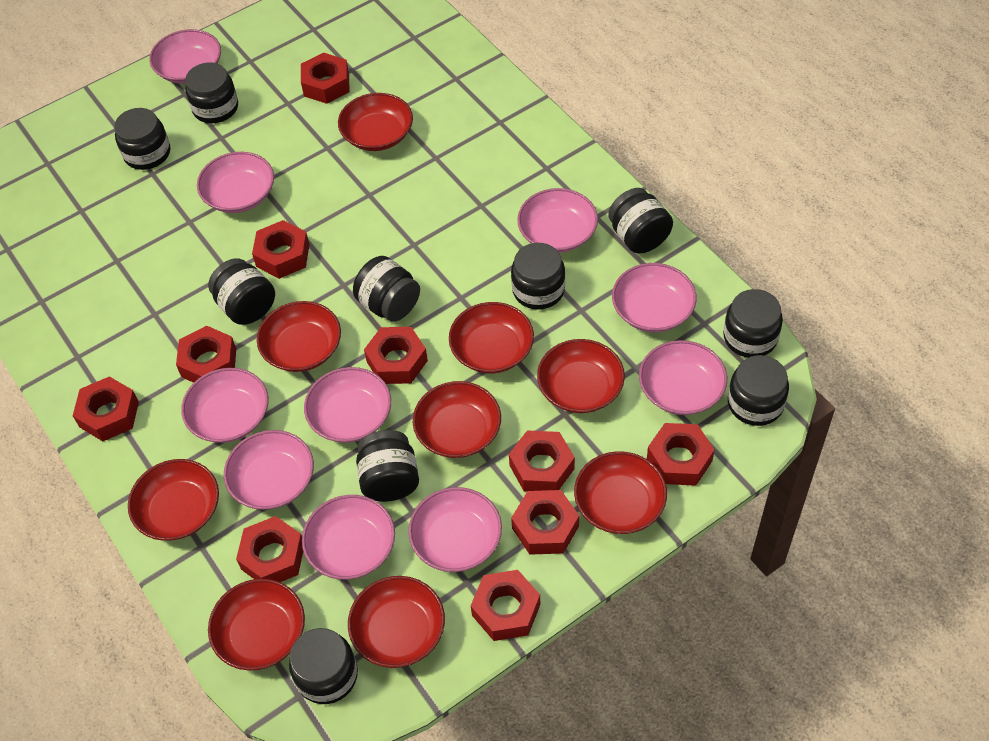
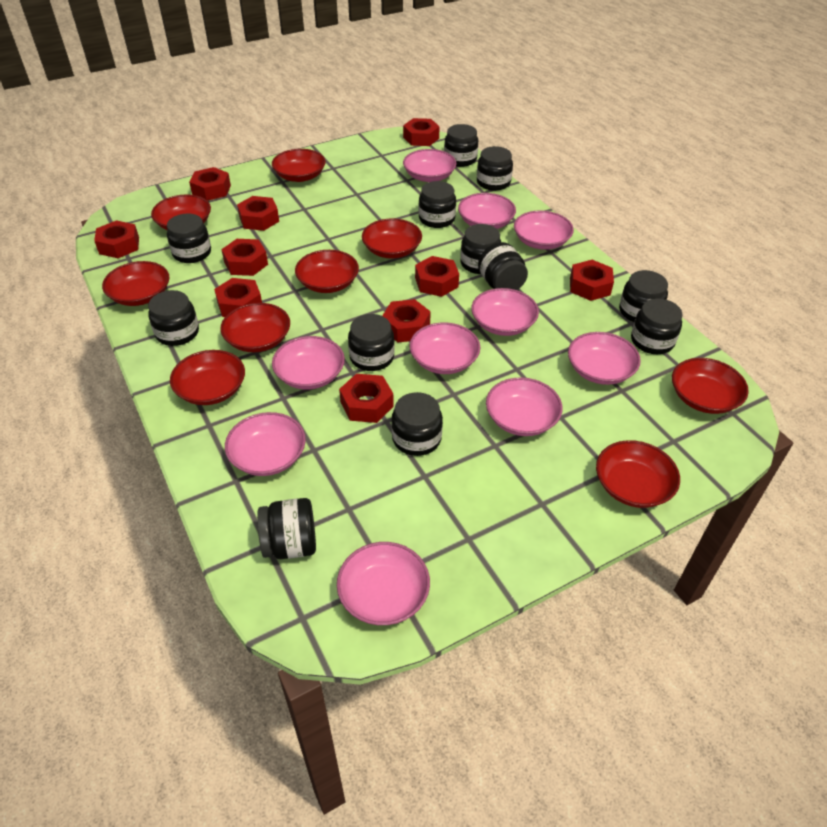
black jar: 10 -> 12

